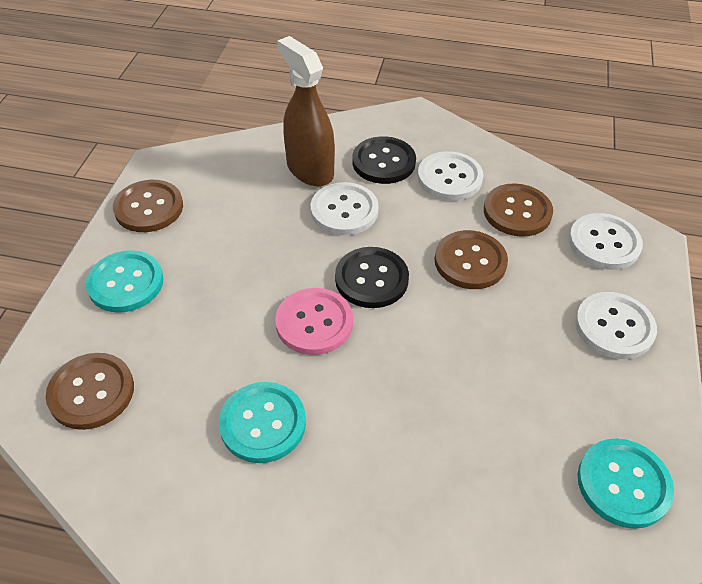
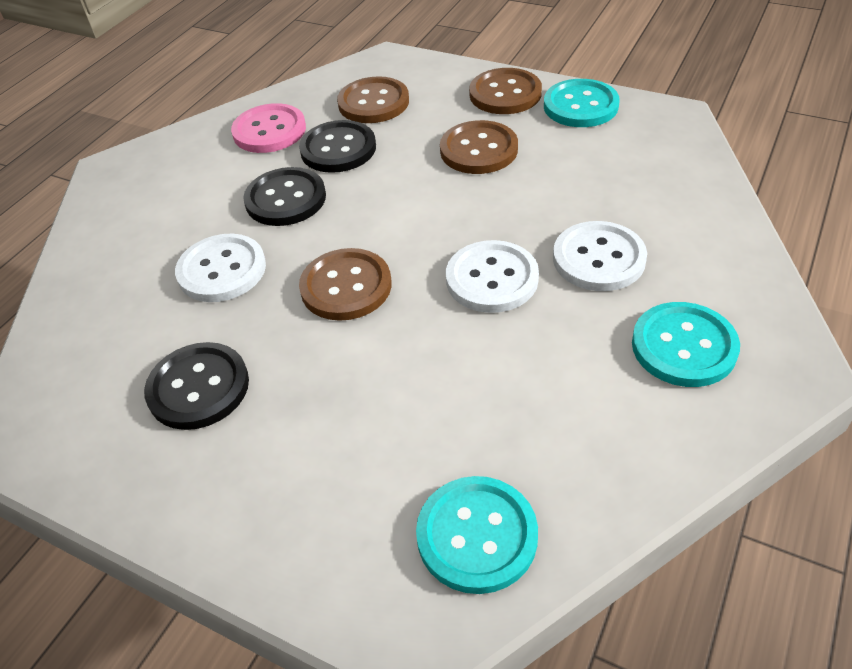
black button: 2 -> 3
brown spray bottle: 1 -> 0
white button: 4 -> 3

